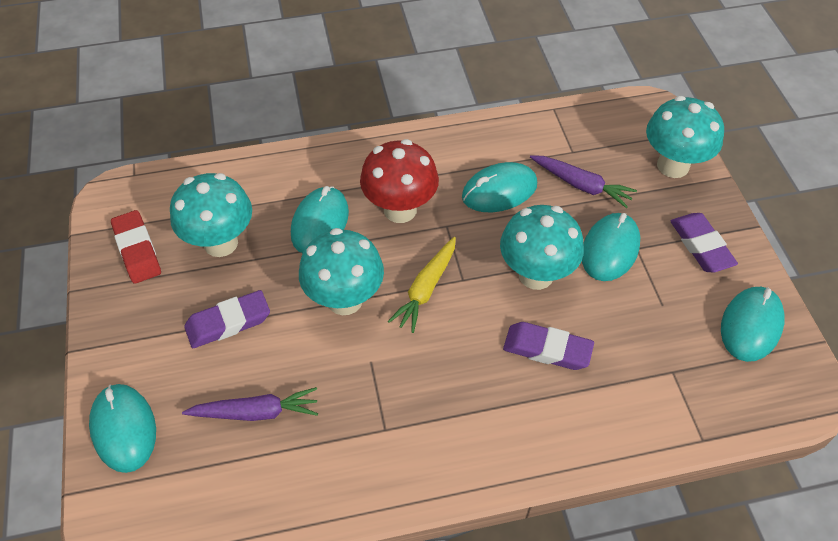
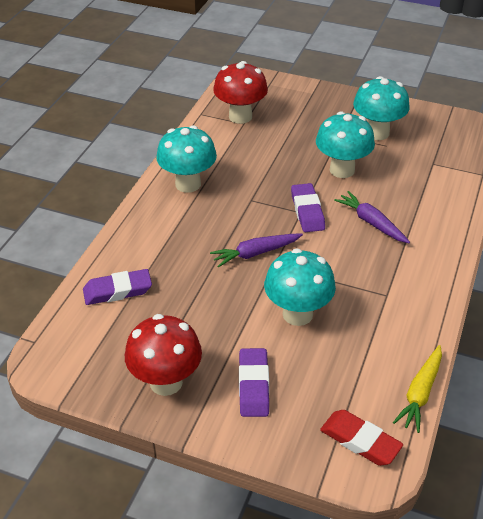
red mushroom: 1 -> 2
turquoise mouse: 5 -> 0

